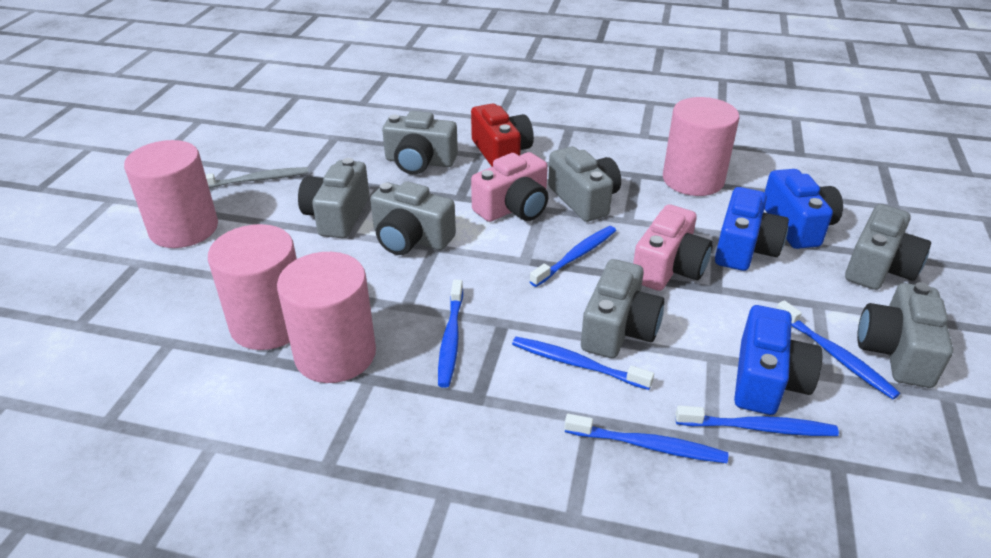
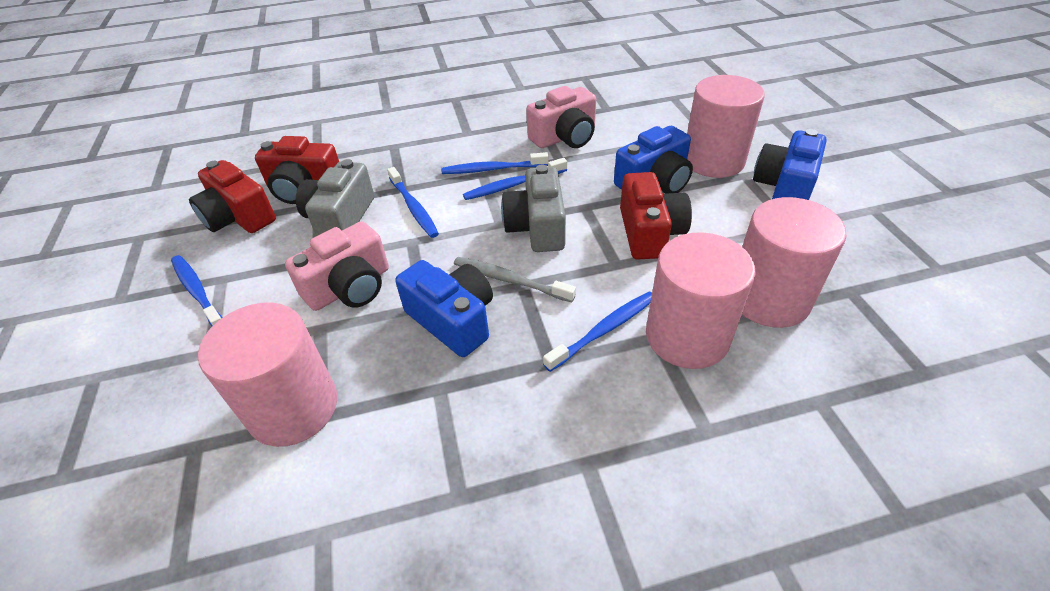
blue toothbrush: 6 -> 5
grey camera: 7 -> 2
red camera: 1 -> 3

